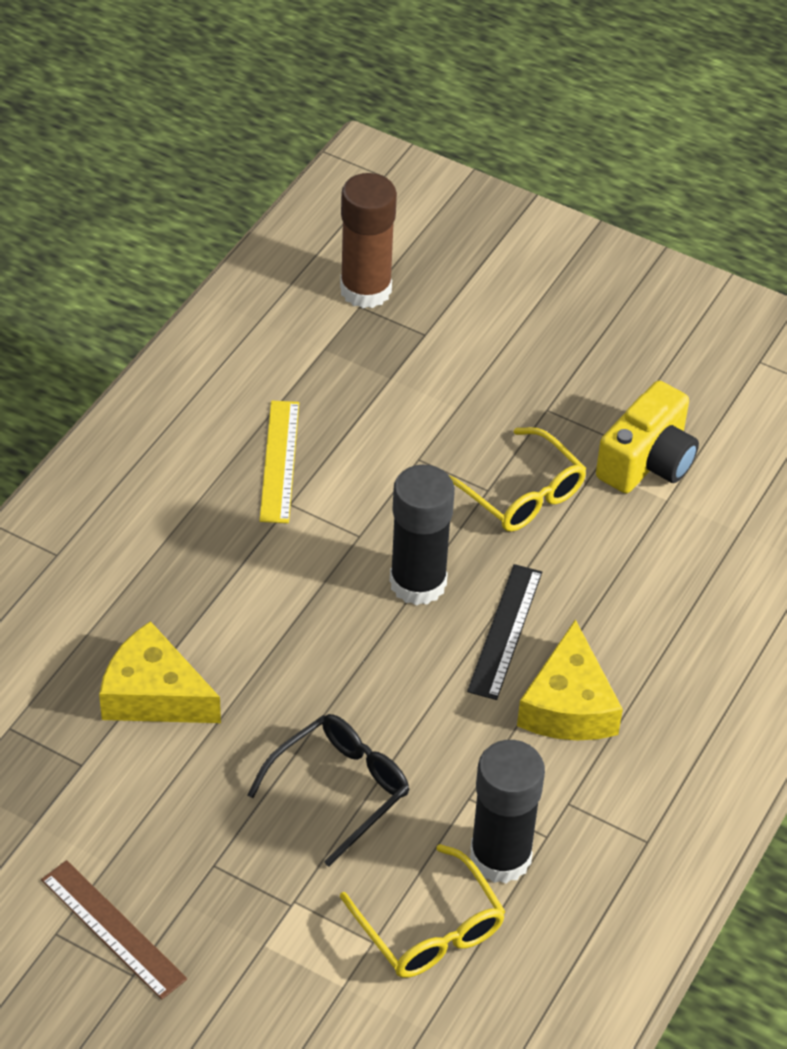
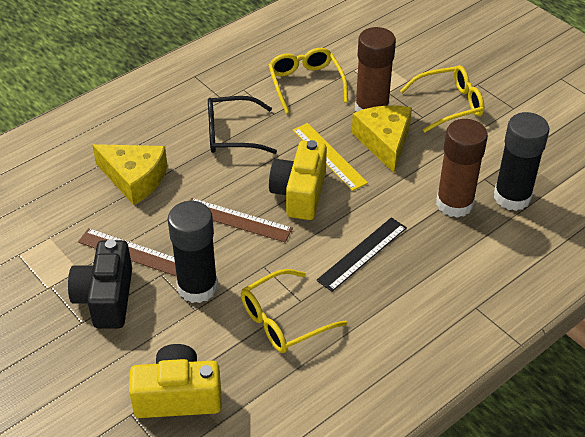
black camera: 0 -> 1
brown glue stick: 1 -> 2
brown ruler: 1 -> 2
yellow camera: 1 -> 2
yellow glasses: 2 -> 3

